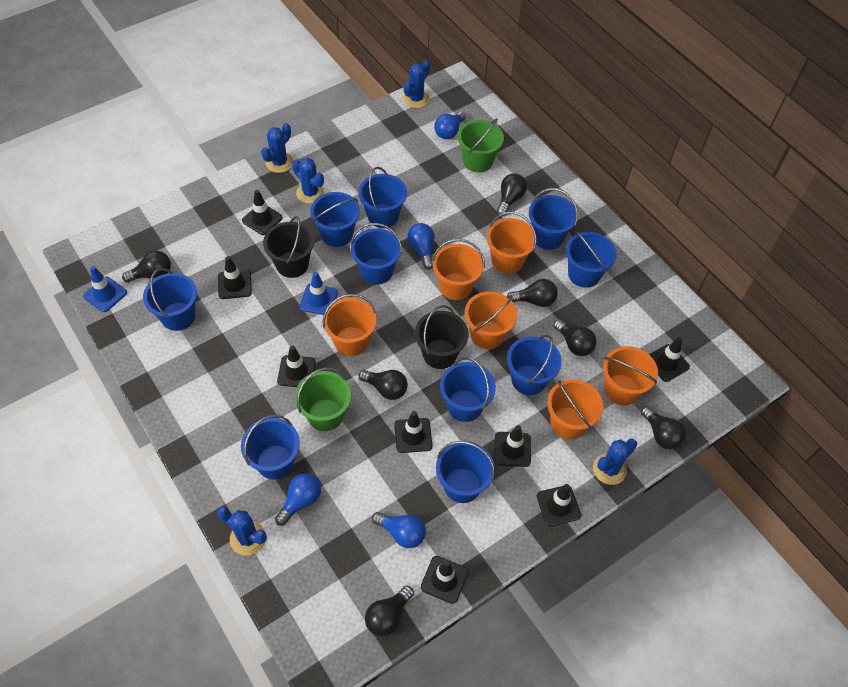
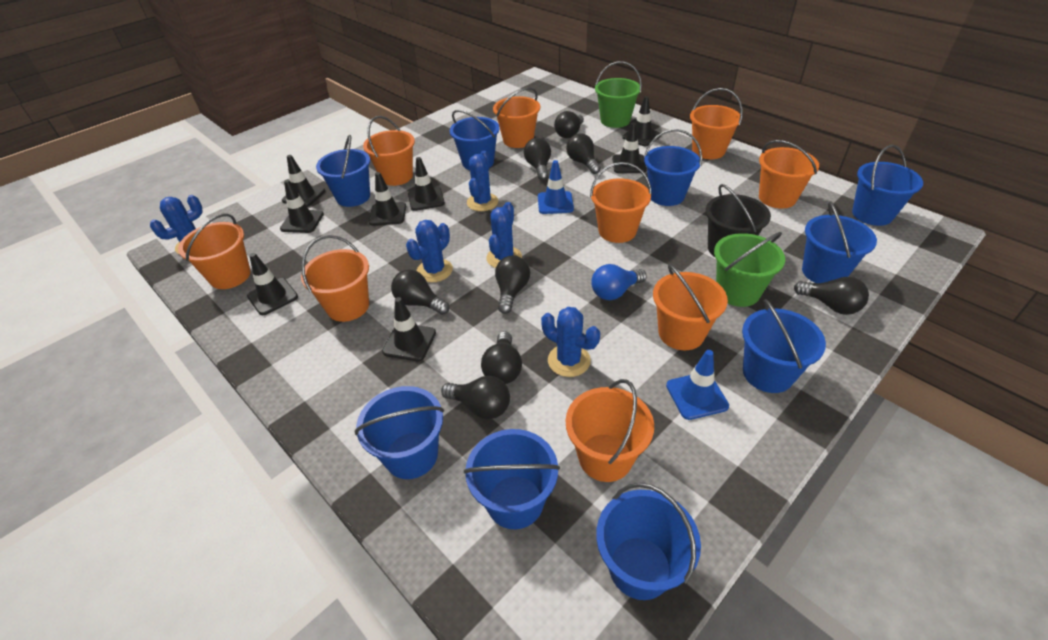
black bucket: 2 -> 1
black light bulb: 7 -> 8
blue bucket: 10 -> 9
blue light bulb: 4 -> 1
orange bucket: 6 -> 9

